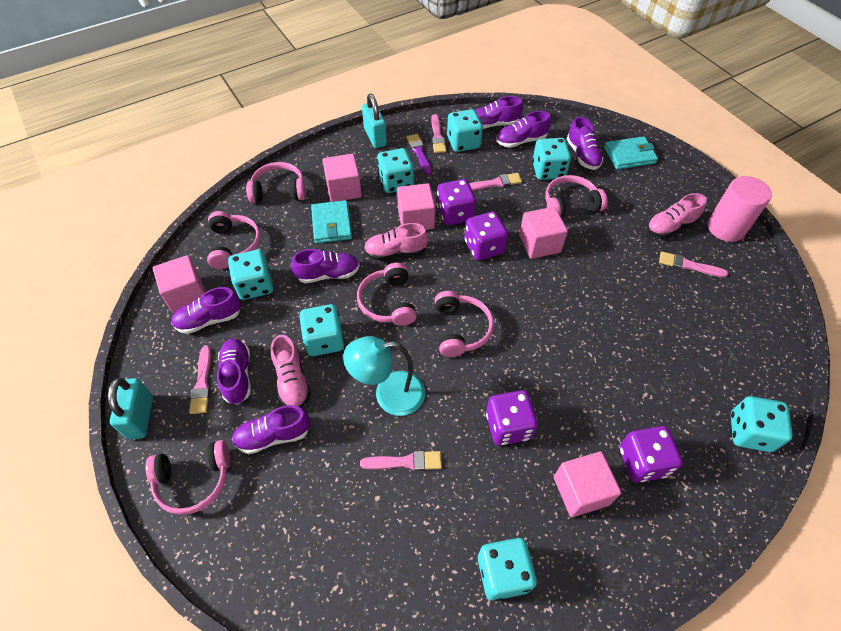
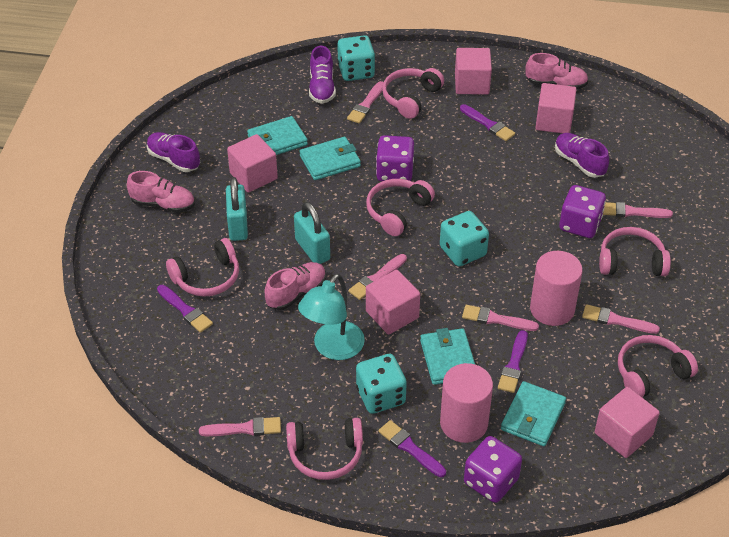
pink brush: 5 -> 6
pink cylinder: 1 -> 2
purple brush: 1 -> 4
purple dice: 4 -> 3
purple shoe: 7 -> 3
turquoise dice: 7 -> 3
turquoise wallet: 2 -> 4

